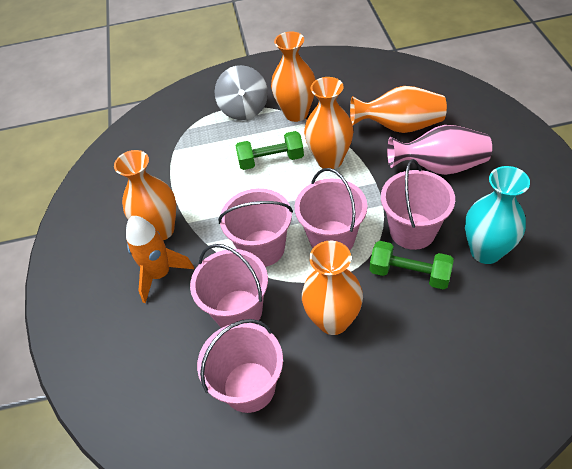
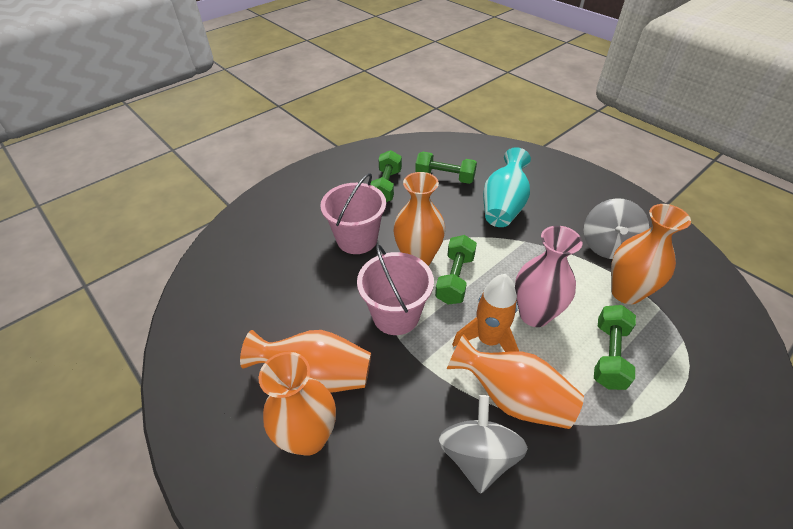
green dumbbell: 2 -> 4
grey spinning top: 1 -> 2
pink bucket: 5 -> 2

